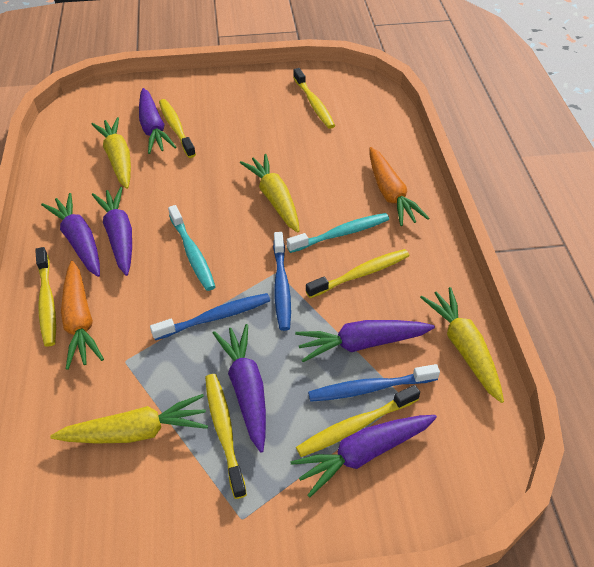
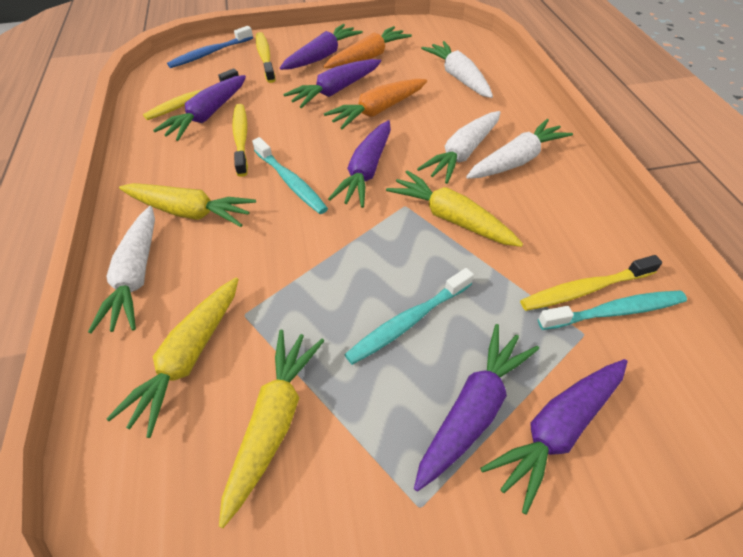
blue toothbrush: 3 -> 1
turquoise toothbrush: 2 -> 3
white carrot: 0 -> 4
yellow toothbrush: 6 -> 4

